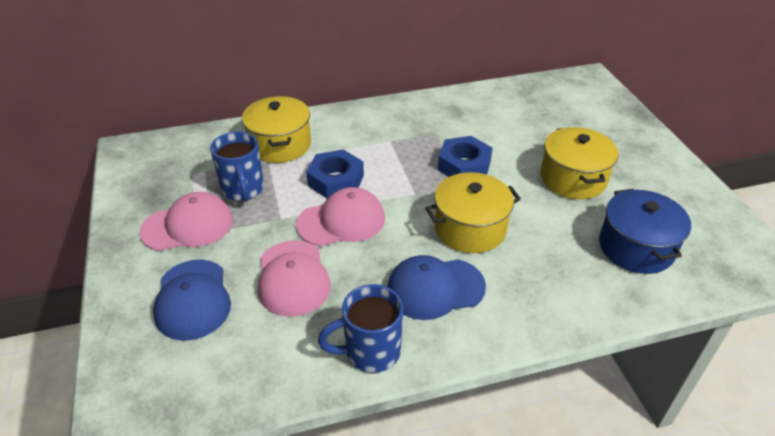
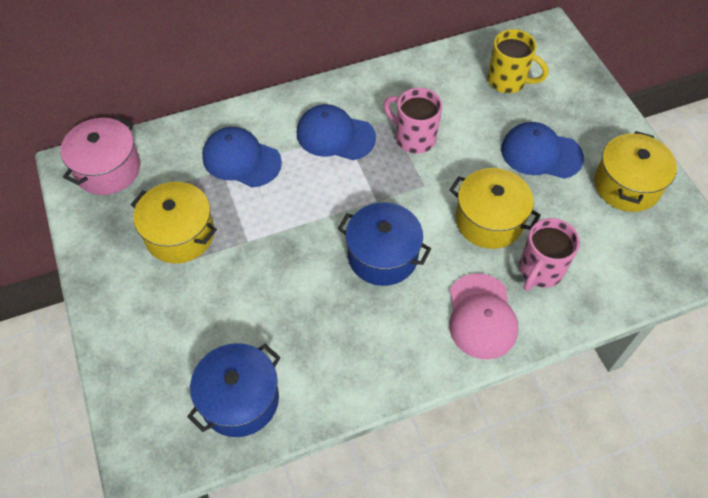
blue cap: 2 -> 3
blue mug: 2 -> 0
blue nut: 2 -> 0
blue pot: 1 -> 2
pink cap: 3 -> 1
pink mug: 0 -> 2
pink pot: 0 -> 1
yellow mug: 0 -> 1

